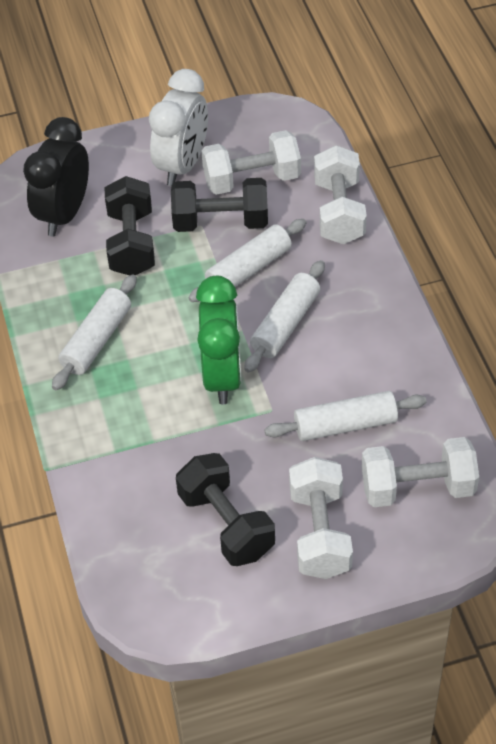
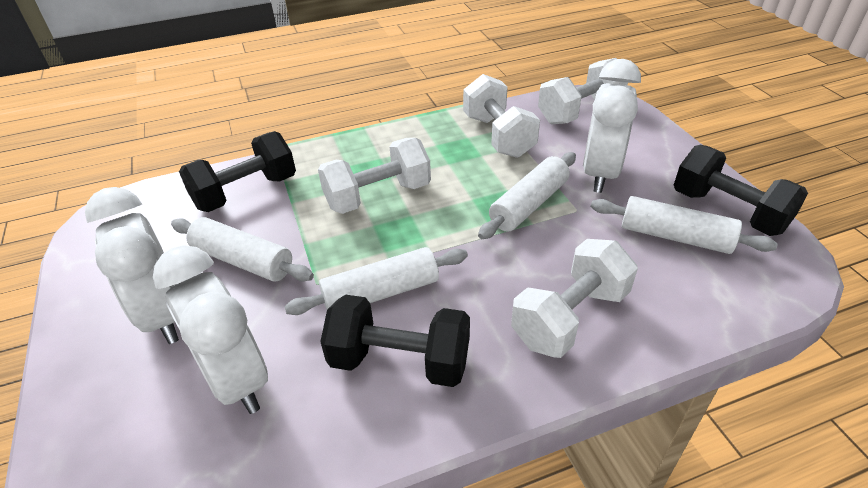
black clock: 1 -> 0
green clock: 1 -> 0
white clock: 1 -> 3

